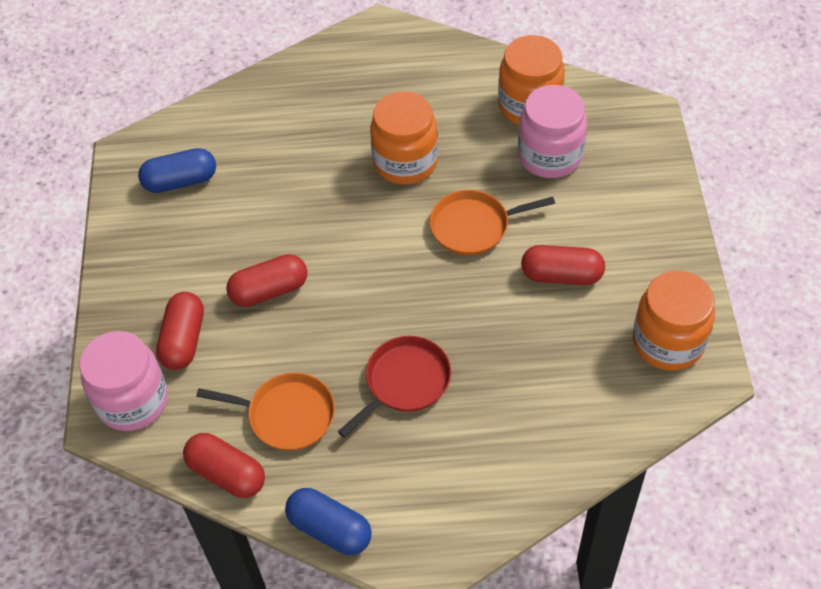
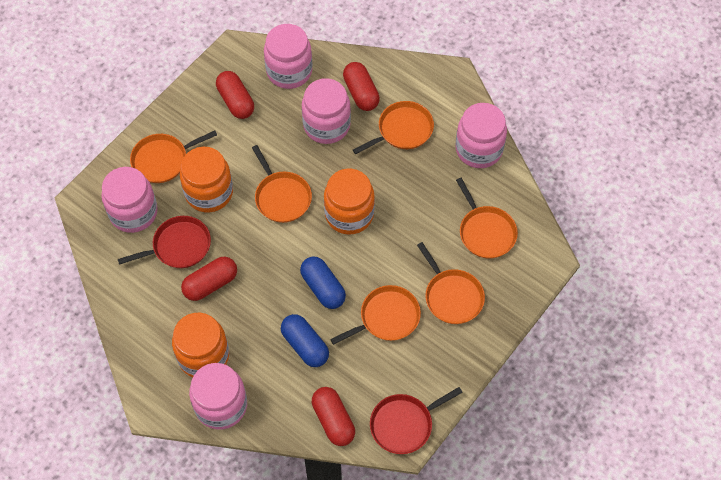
orange pan: 2 -> 6
pink jar: 2 -> 5
red pan: 1 -> 2

